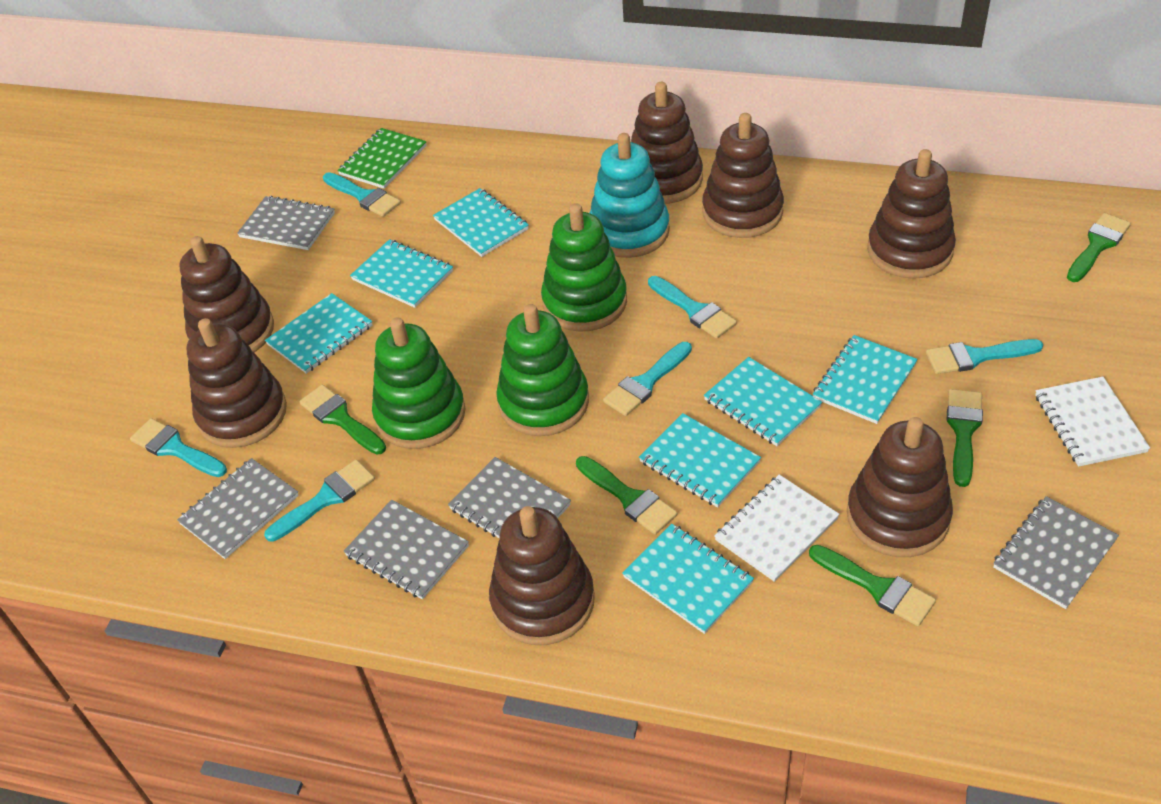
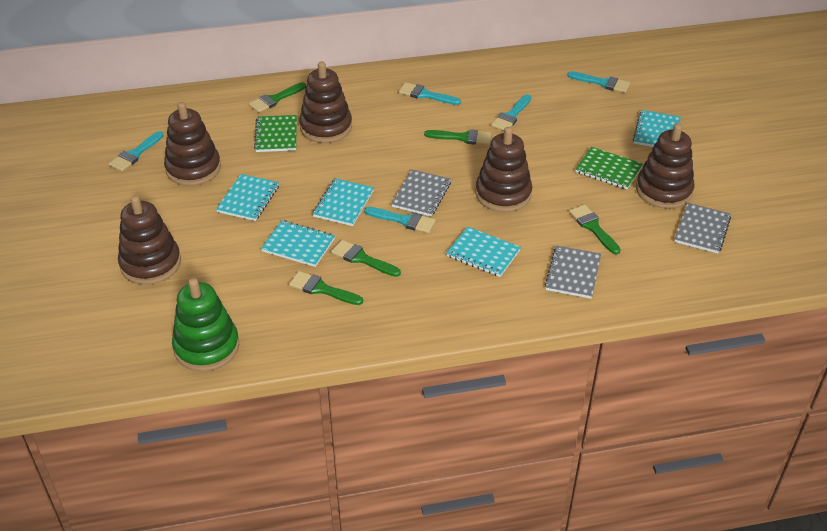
brown stacking toy: 7 -> 5
green notebook: 1 -> 2
green stacking toy: 3 -> 1
grey notebook: 5 -> 3
turquoise brush: 6 -> 5
turquoise notebook: 7 -> 5
turquoise stacking toy: 1 -> 0
white notebook: 2 -> 0

